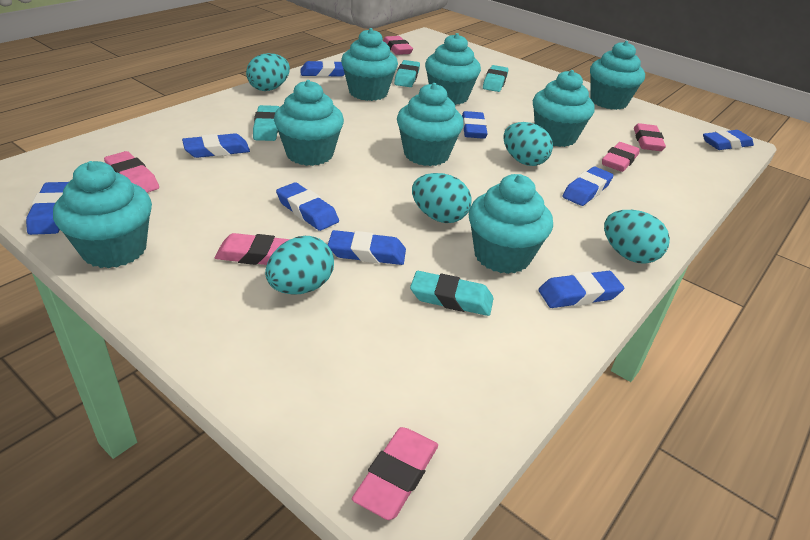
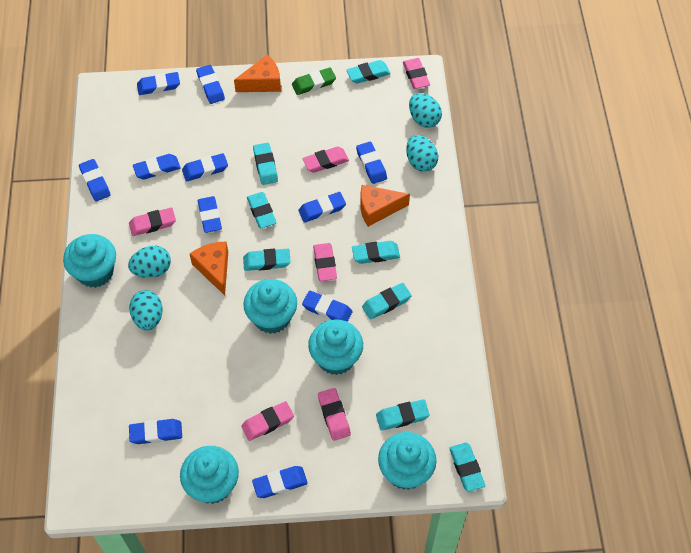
blue eraser: 9 -> 11
green eraser: 0 -> 1
orange cheese: 0 -> 3
turquoise cupcake: 8 -> 5
turquoise egg: 5 -> 4
turquoise eraser: 4 -> 8

